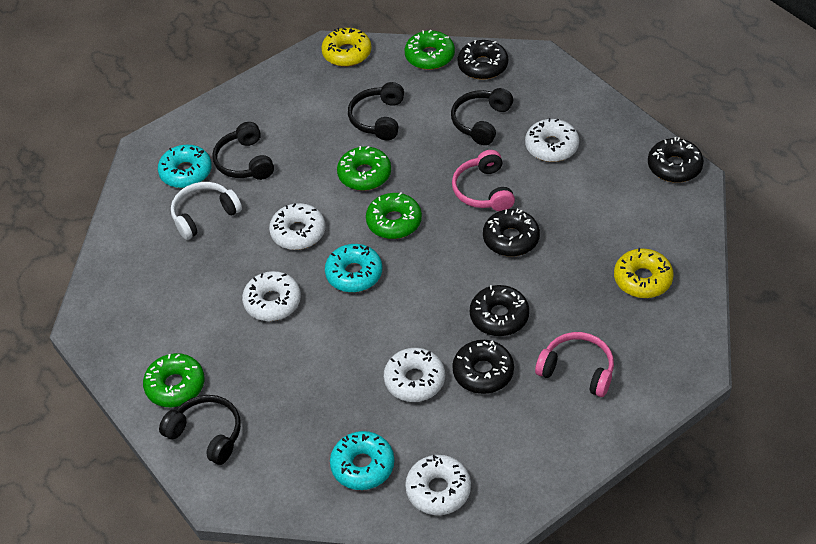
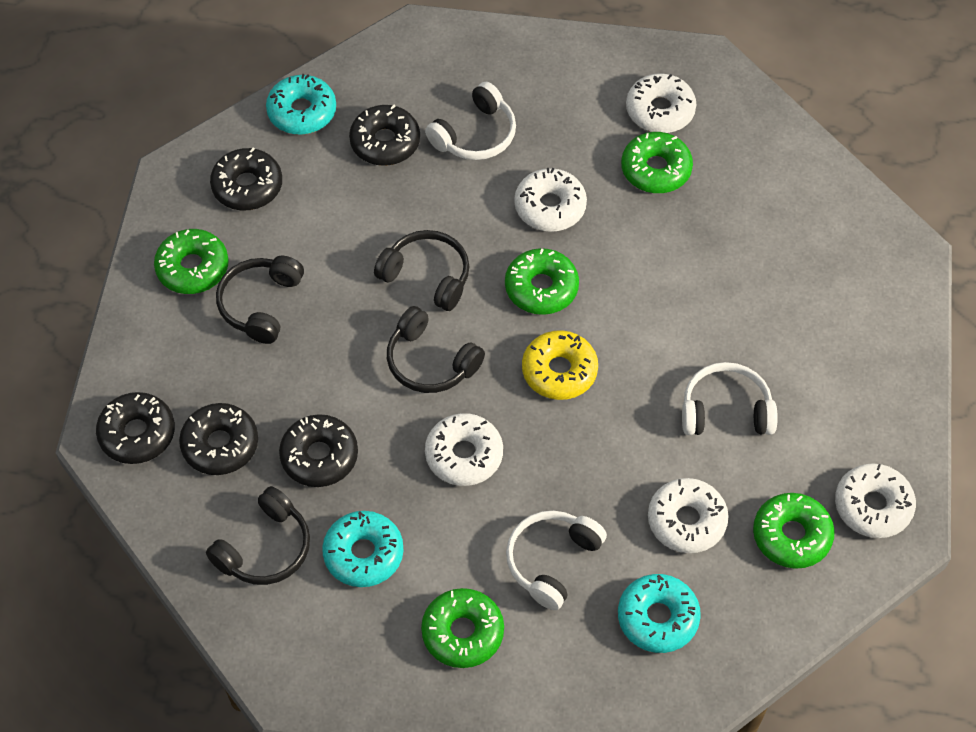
green donut: 4 -> 5
pink headphones: 2 -> 0
white headphones: 1 -> 3
yellow donut: 2 -> 1

